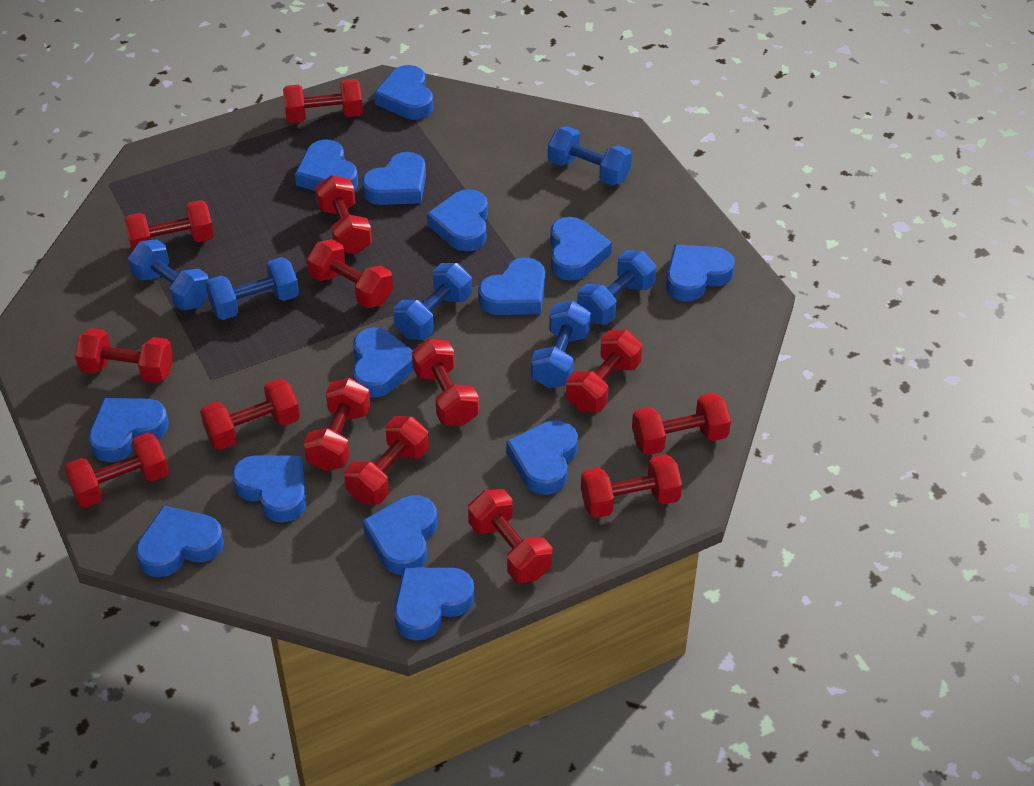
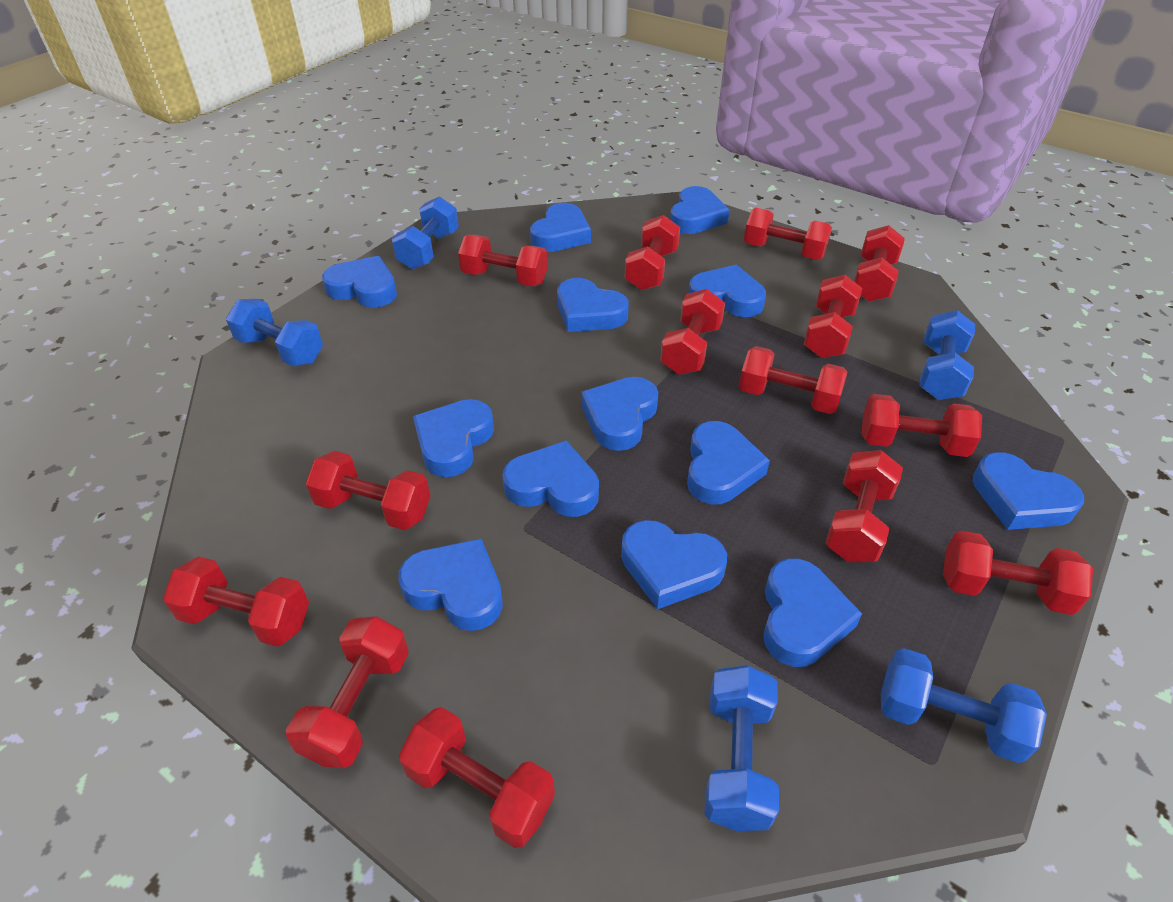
blue dumbbell: 6 -> 5
blue heart: 14 -> 13

